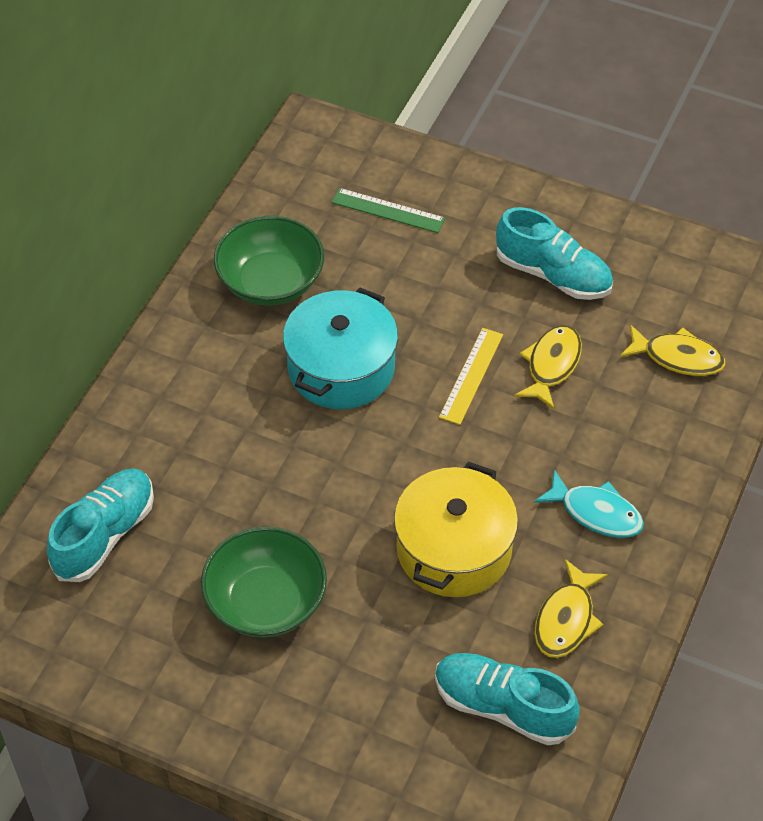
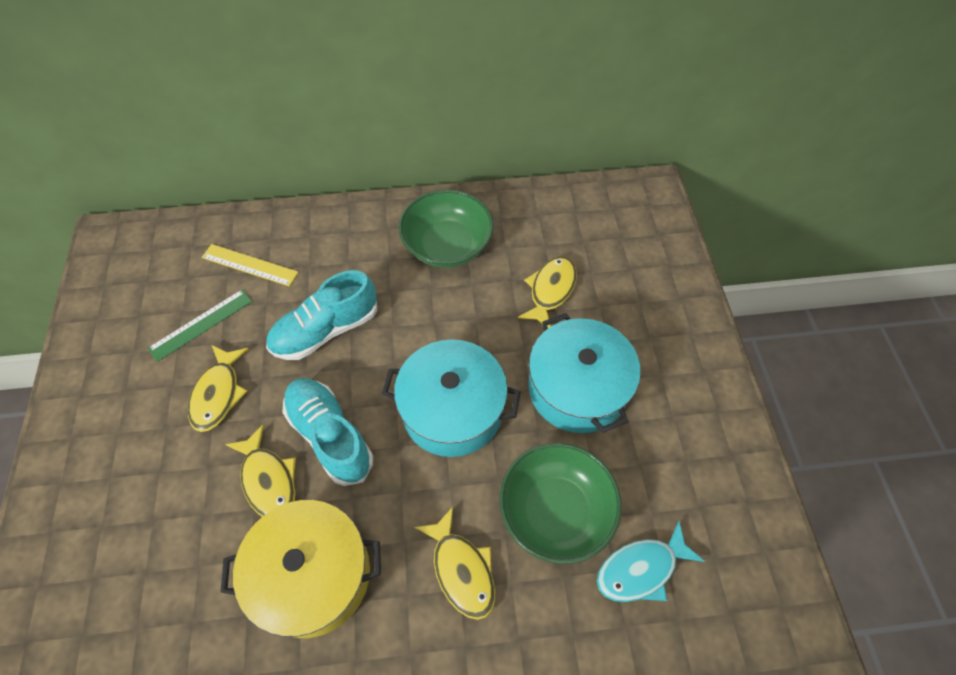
turquoise pot: 1 -> 2
turquoise shoe: 3 -> 2
yellow fish: 3 -> 4

